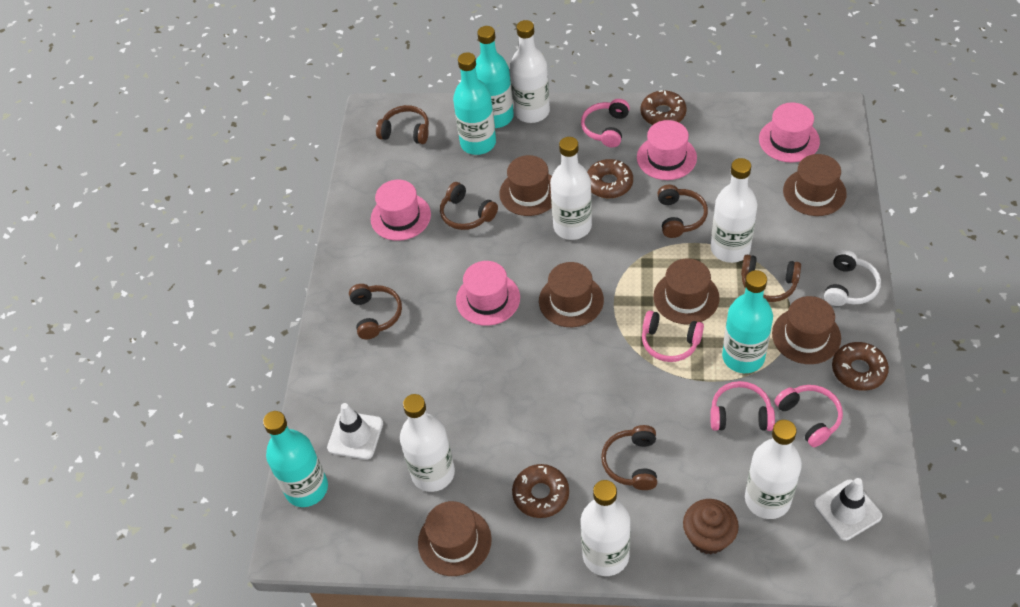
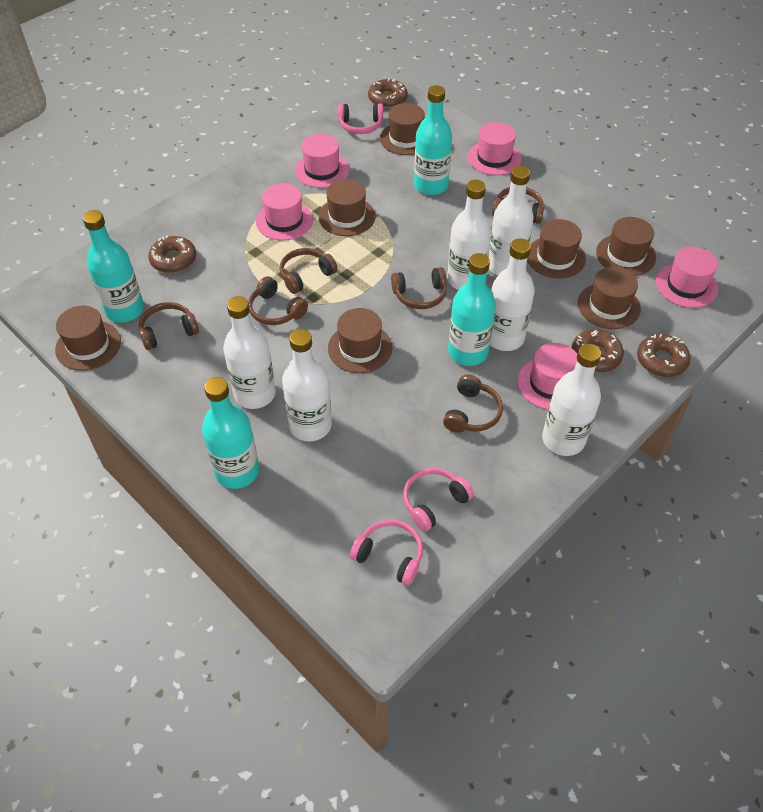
brown cupcake: 1 -> 0
brown hat: 6 -> 7
pink hat: 4 -> 5
pink headphones: 4 -> 3
white headphones: 1 -> 0
white traffic cone: 2 -> 0

